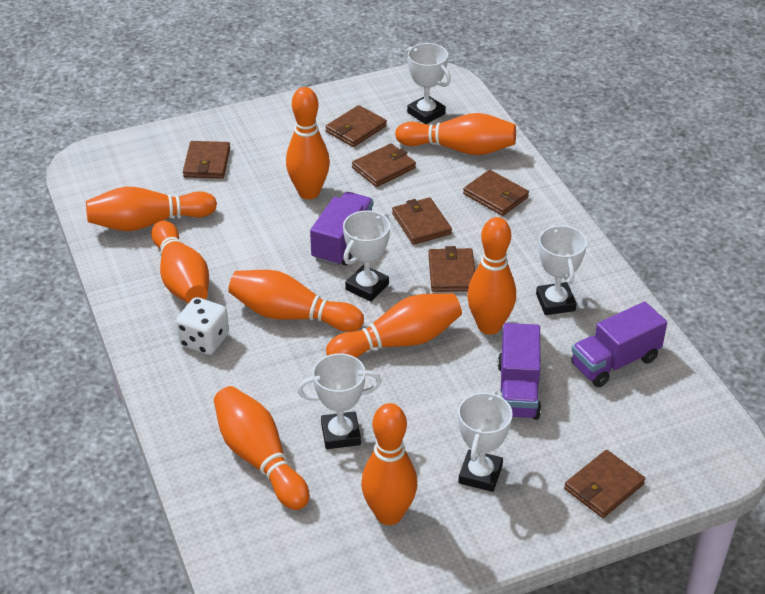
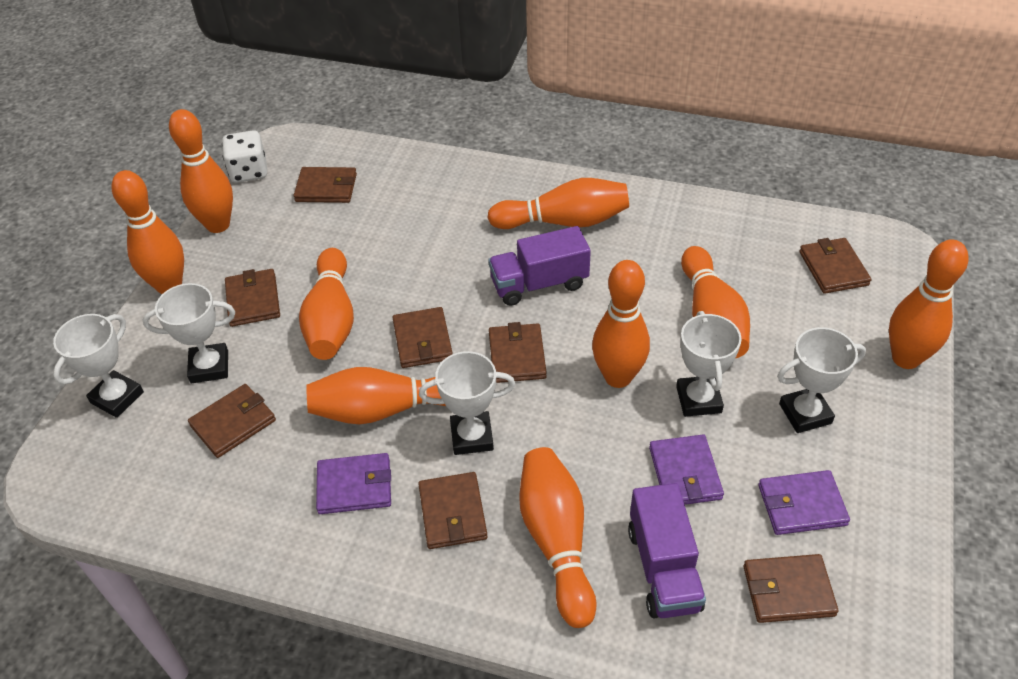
brown wallet: 7 -> 8
purple truck: 3 -> 2
purple wallet: 0 -> 3

